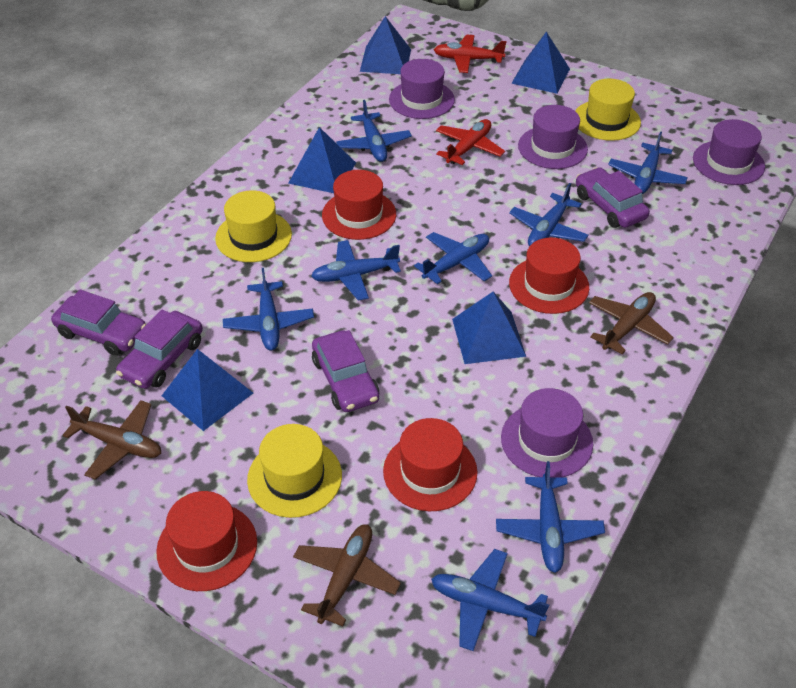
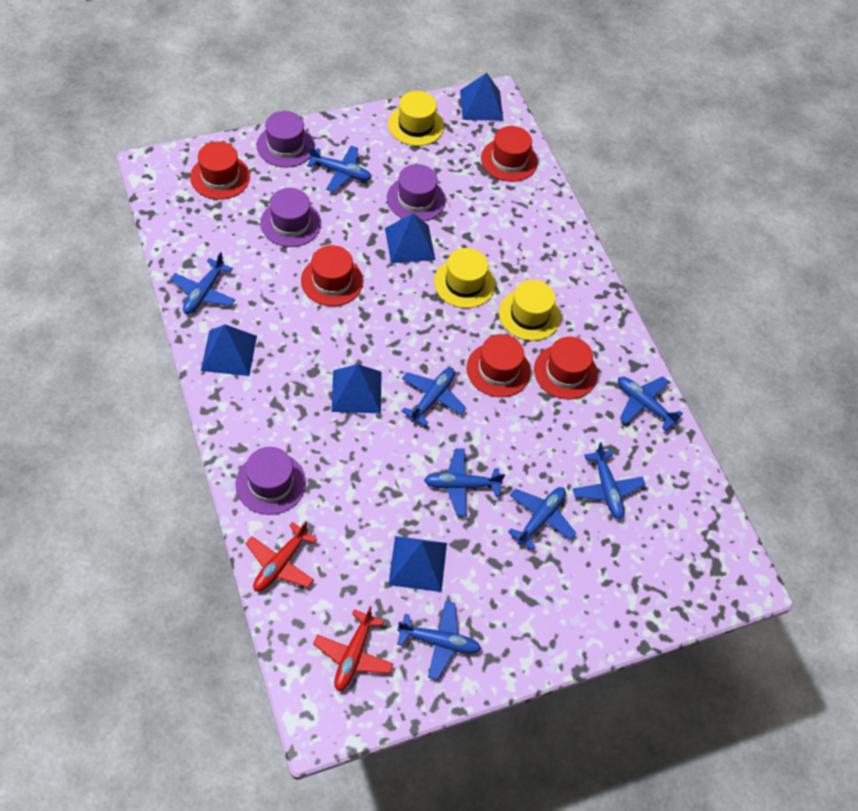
brown plane: 3 -> 0
purple car: 4 -> 0
red hat: 4 -> 5

